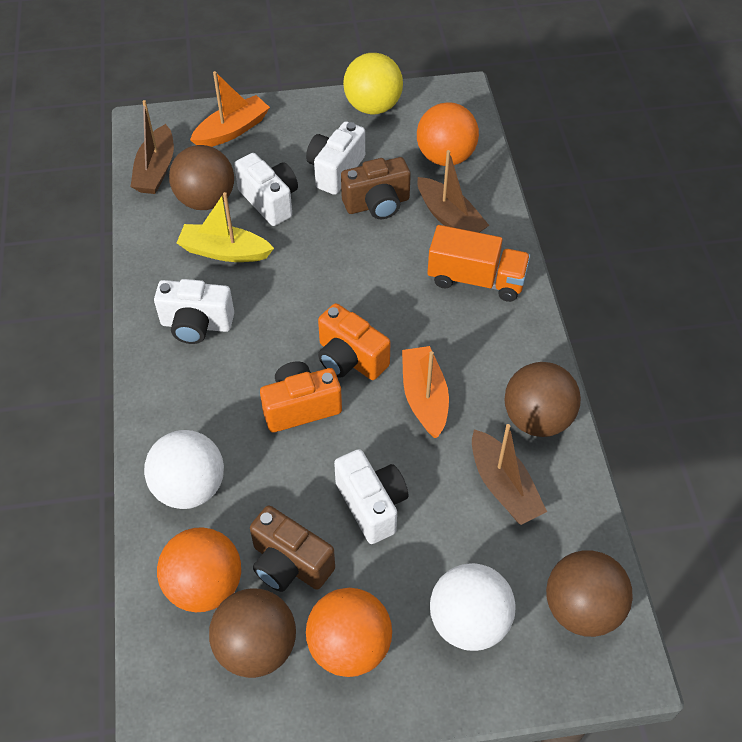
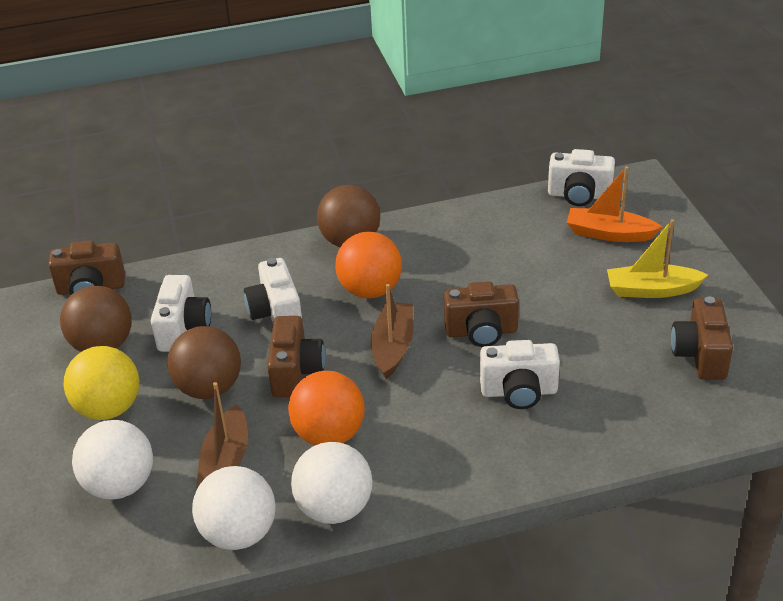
brown ball: 4 -> 3
brown boat: 3 -> 2
brown camera: 2 -> 4
orange ball: 3 -> 2
orange boat: 2 -> 1
orange camera: 2 -> 0
orange truck: 1 -> 0
white ball: 2 -> 3

